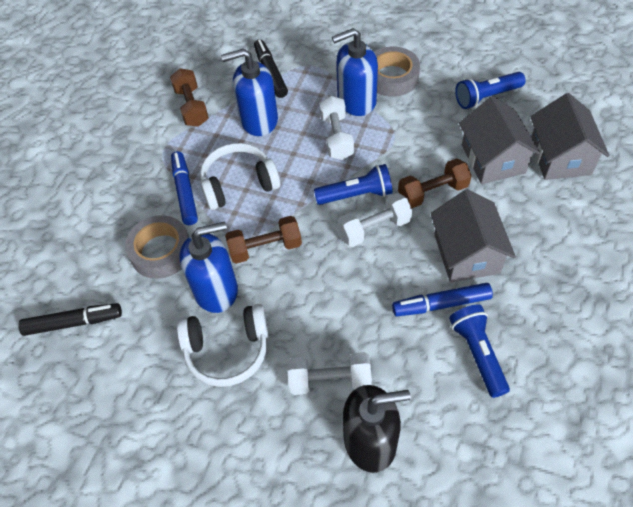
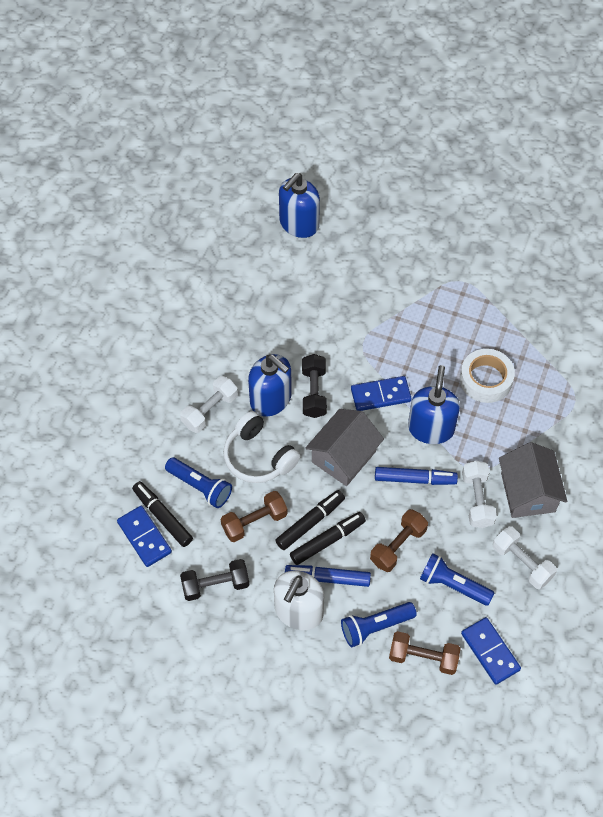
black dumbbell: 0 -> 2
black marker: 2 -> 3
black soap dispenser: 1 -> 0
blue domino: 0 -> 3
grey house: 3 -> 2
grey tape: 2 -> 0
white headphones: 2 -> 1
white soap dispenser: 0 -> 1
white tape: 0 -> 1

